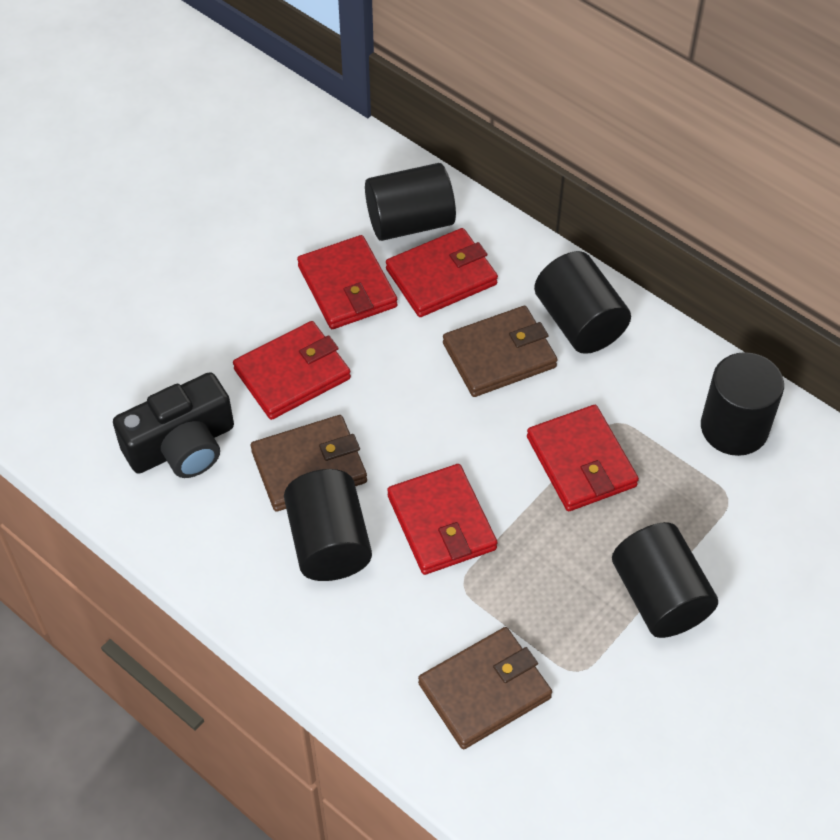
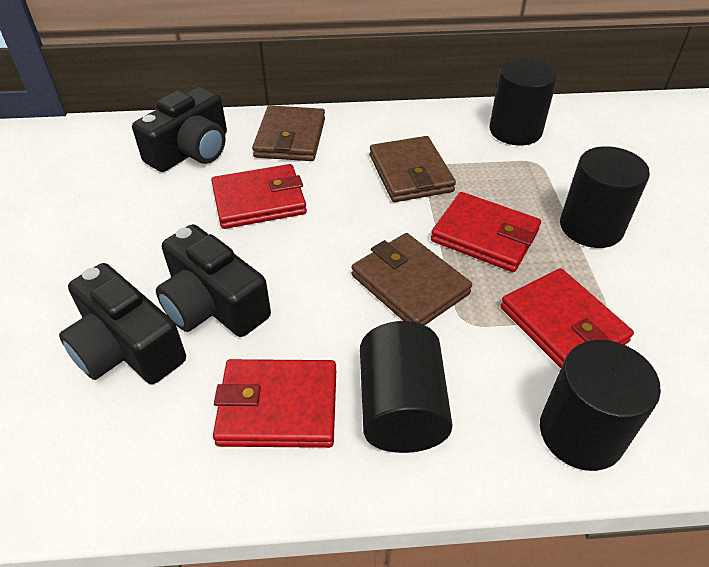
black camera: 1 -> 3
black cylinder: 5 -> 4
red wallet: 5 -> 4

